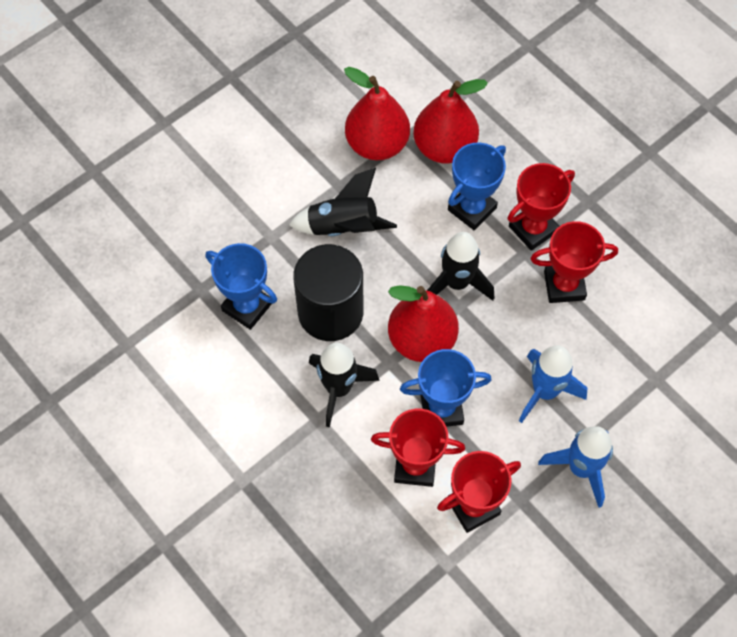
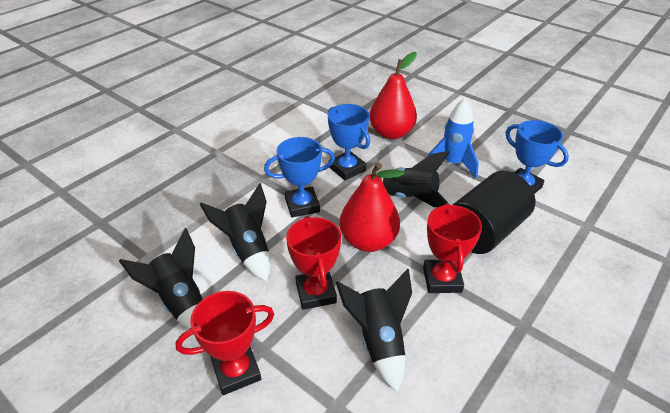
black rocket: 3 -> 4
blue rocket: 2 -> 1
red pear: 3 -> 2
red trophy: 4 -> 3

